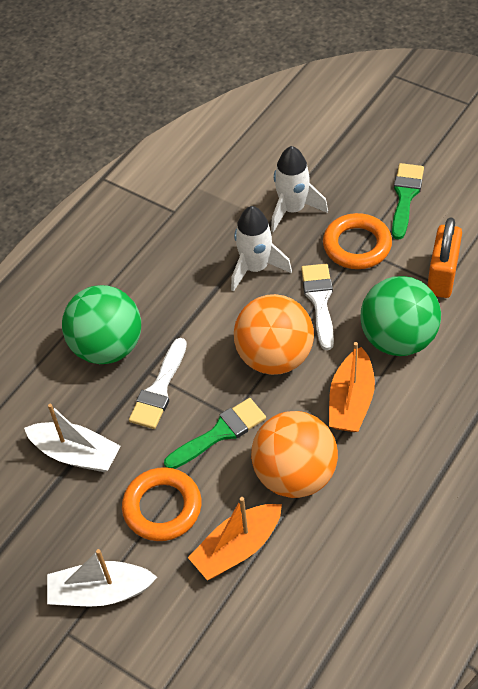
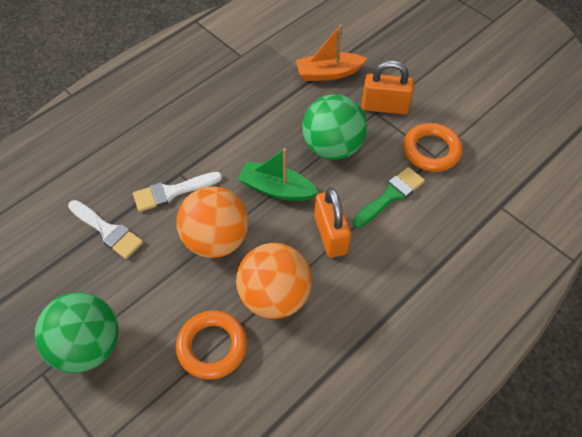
green boat: 0 -> 1
green brush: 2 -> 1
orange boat: 2 -> 1
orange padlock: 1 -> 2
white boat: 2 -> 0
white rocket: 2 -> 0

